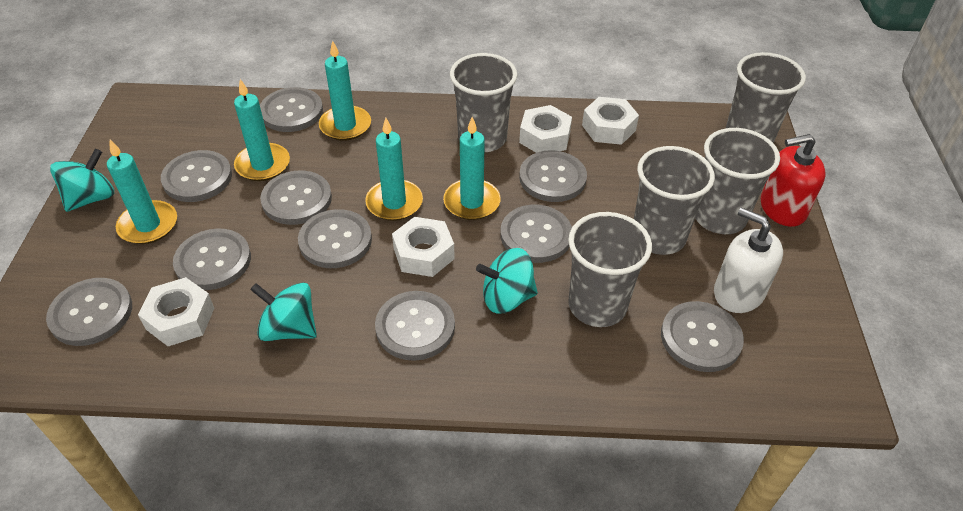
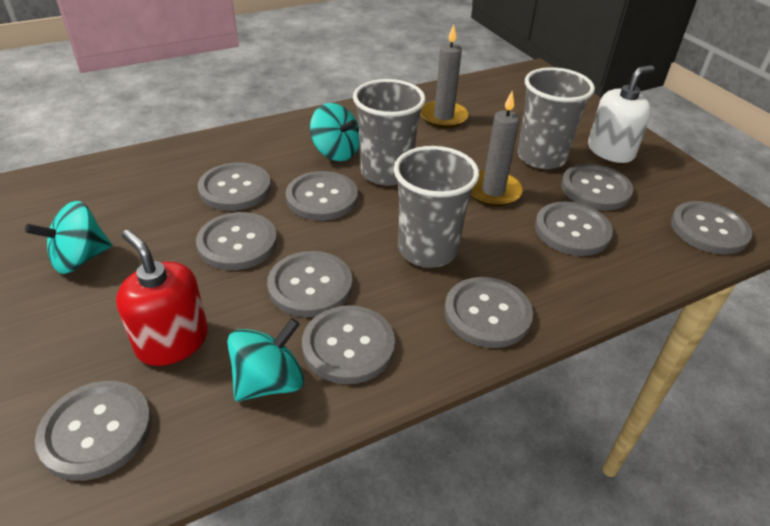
grey candle: 0 -> 2
grey cup: 5 -> 3
turquoise candle: 5 -> 0
white nut: 4 -> 0

